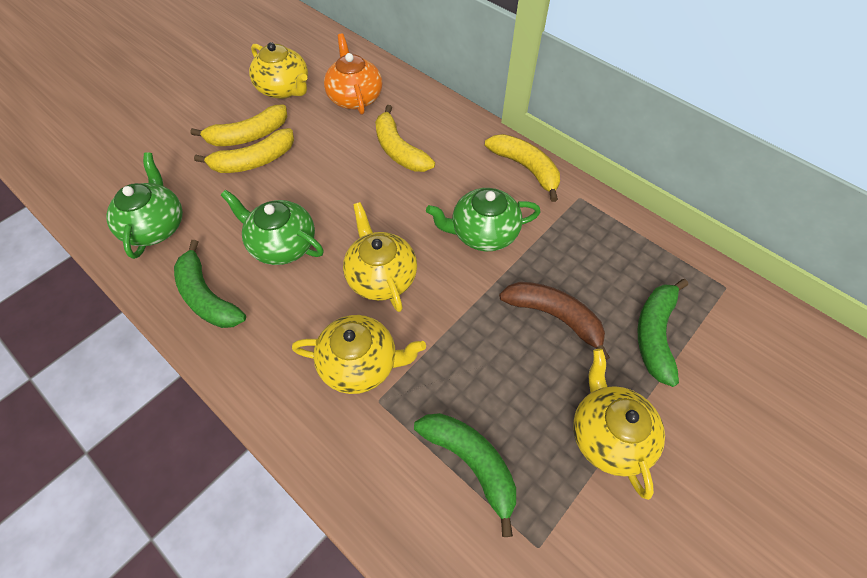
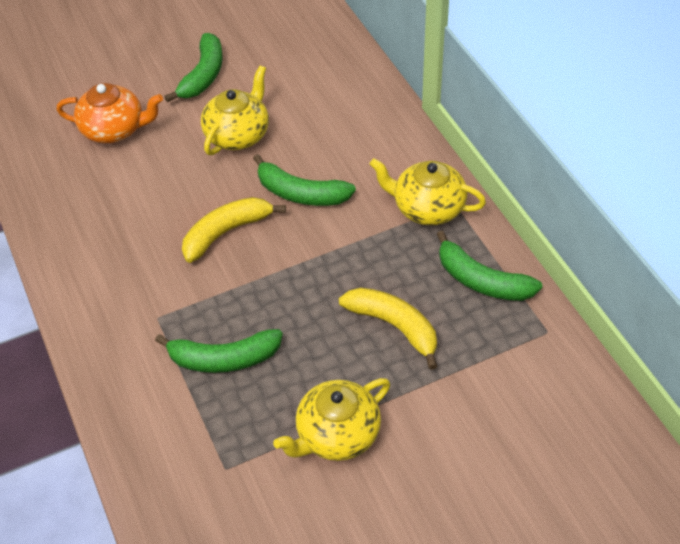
brown banana: 1 -> 0
green banana: 3 -> 4
green teapot: 3 -> 0
yellow banana: 4 -> 2
yellow teapot: 4 -> 3

